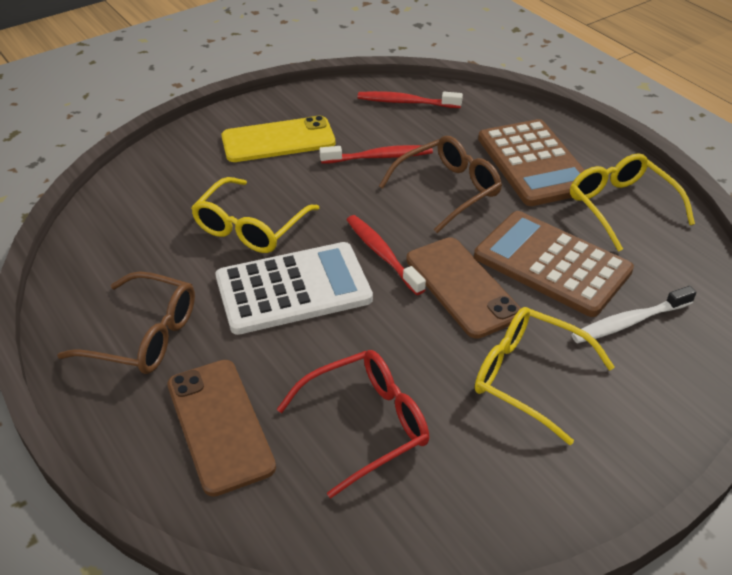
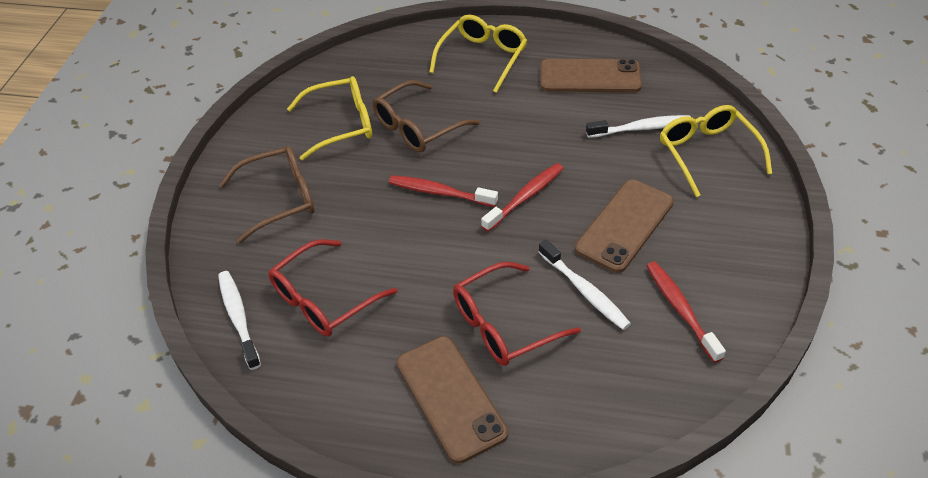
brown calculator: 2 -> 0
brown phone: 2 -> 3
red glasses: 1 -> 2
white calculator: 1 -> 0
white toothbrush: 1 -> 3
yellow phone: 1 -> 0

